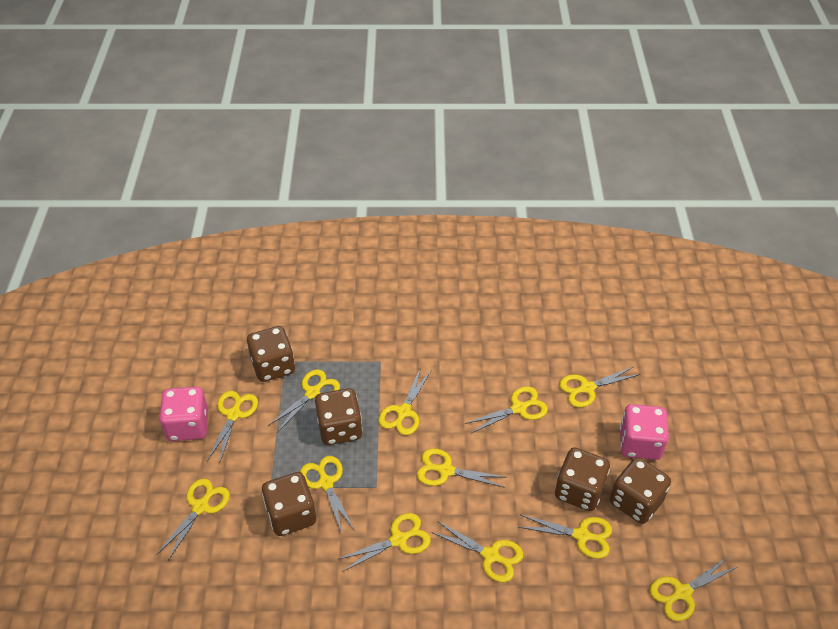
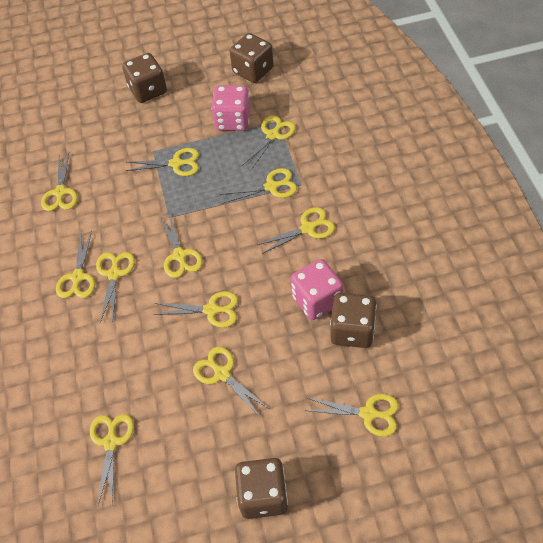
brown dice: 5 -> 4

